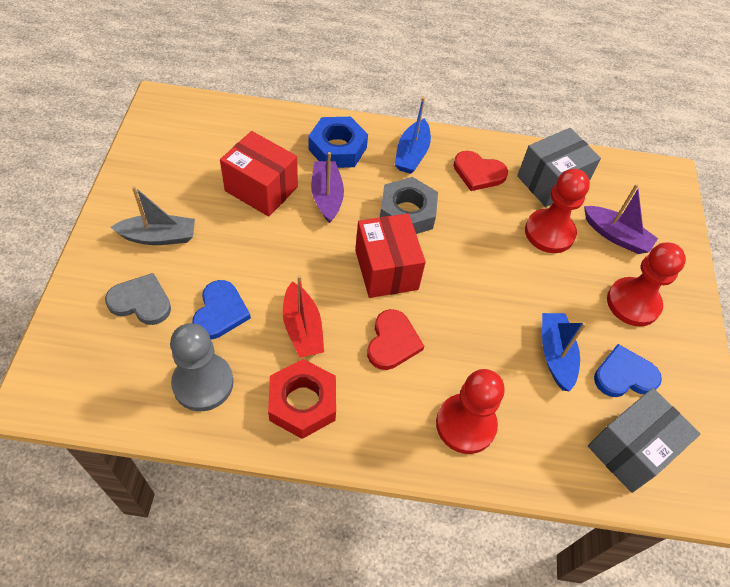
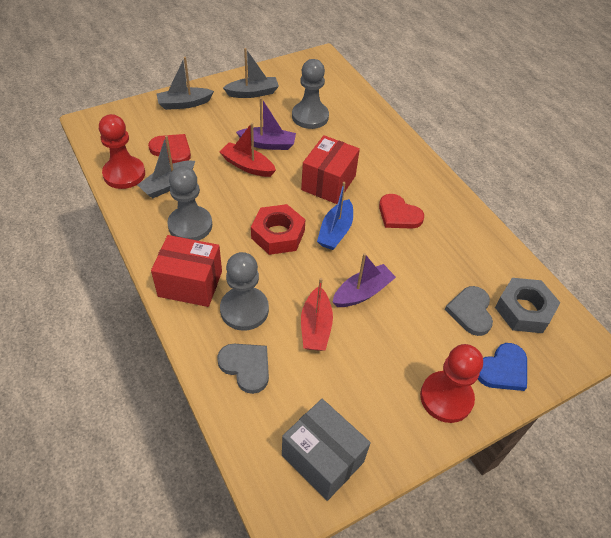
blue boat: 2 -> 1
blue heart: 2 -> 1
blue nut: 1 -> 0
grey boat: 1 -> 3
grey box: 2 -> 1
grey heart: 1 -> 2
grey pawn: 1 -> 3
red boat: 1 -> 2
red pawn: 3 -> 2

